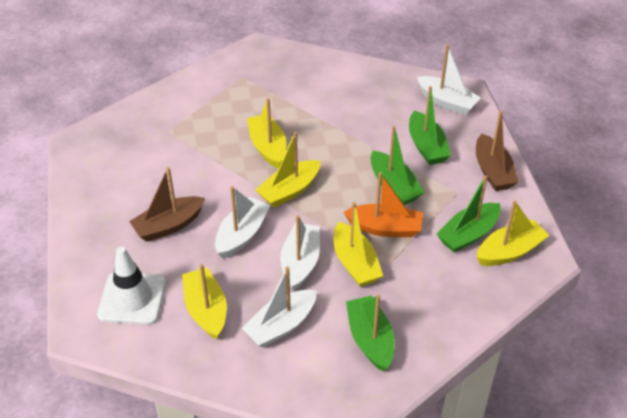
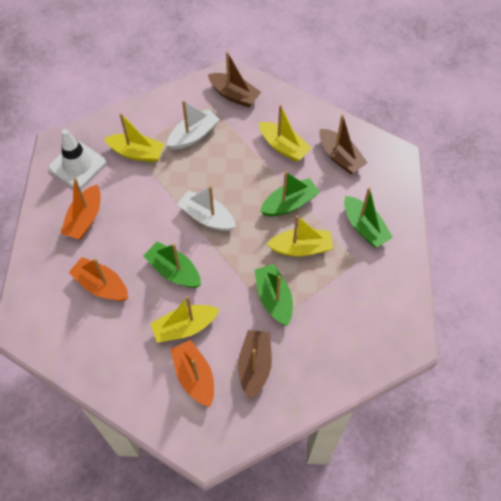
brown boat: 2 -> 3
orange boat: 1 -> 3
white boat: 4 -> 2
yellow boat: 5 -> 4

